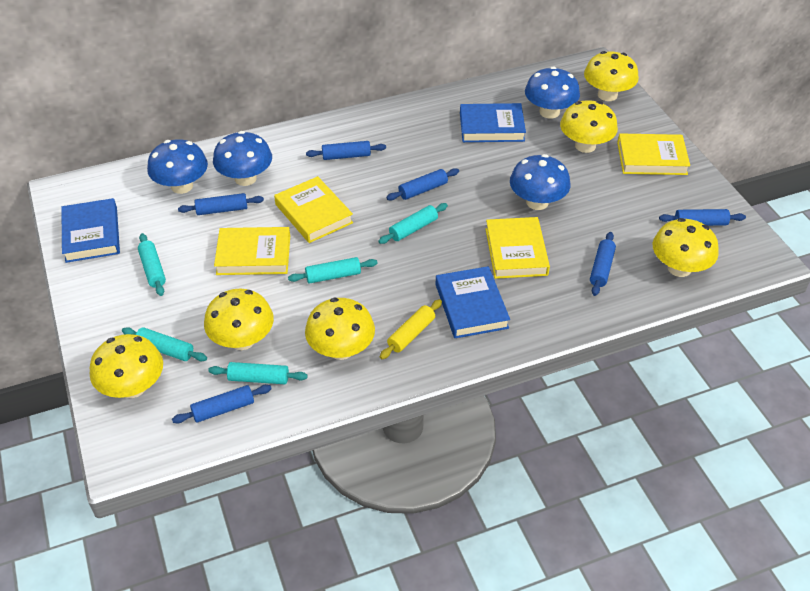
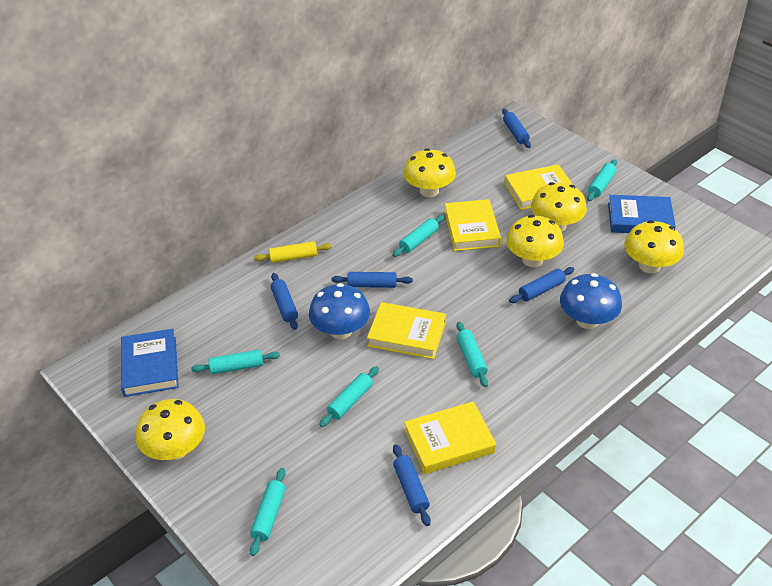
blue book: 3 -> 2
blue mushroom: 4 -> 2
blue rolling pin: 6 -> 5
turquoise rolling pin: 5 -> 6
yellow mushroom: 6 -> 5

